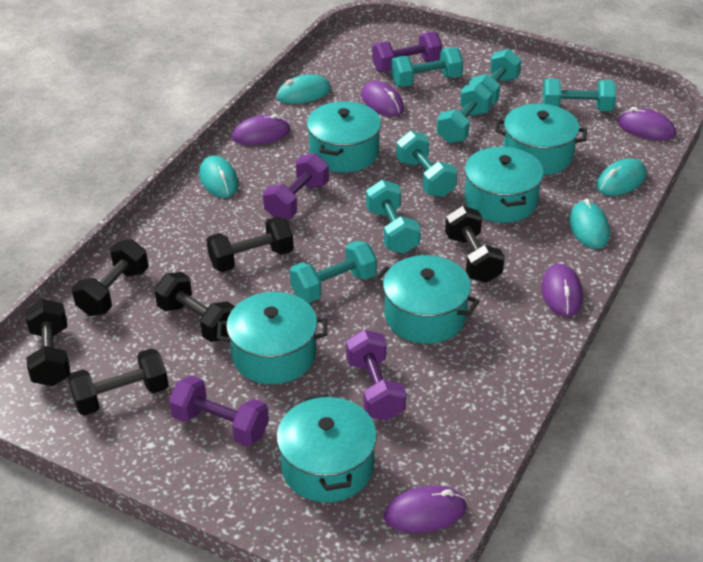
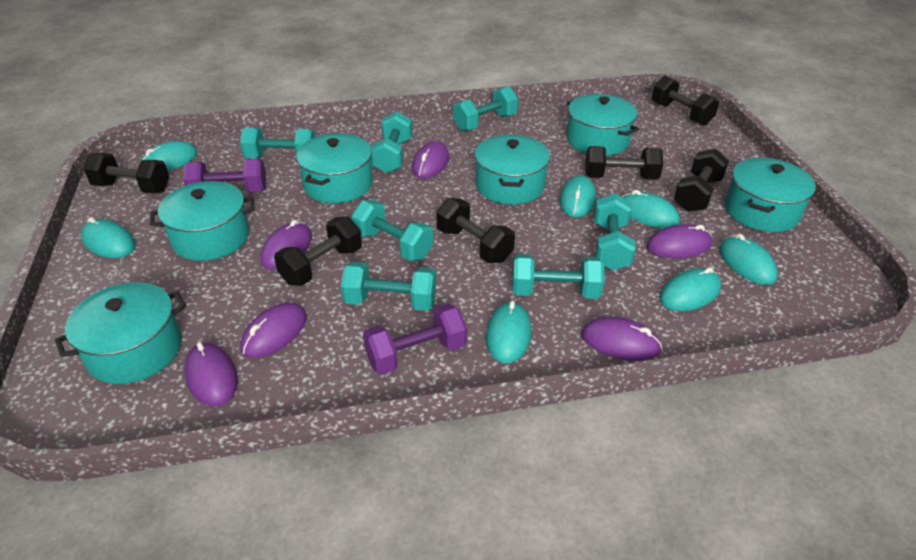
purple dumbbell: 4 -> 2
purple mouse: 5 -> 6
turquoise mouse: 4 -> 7

